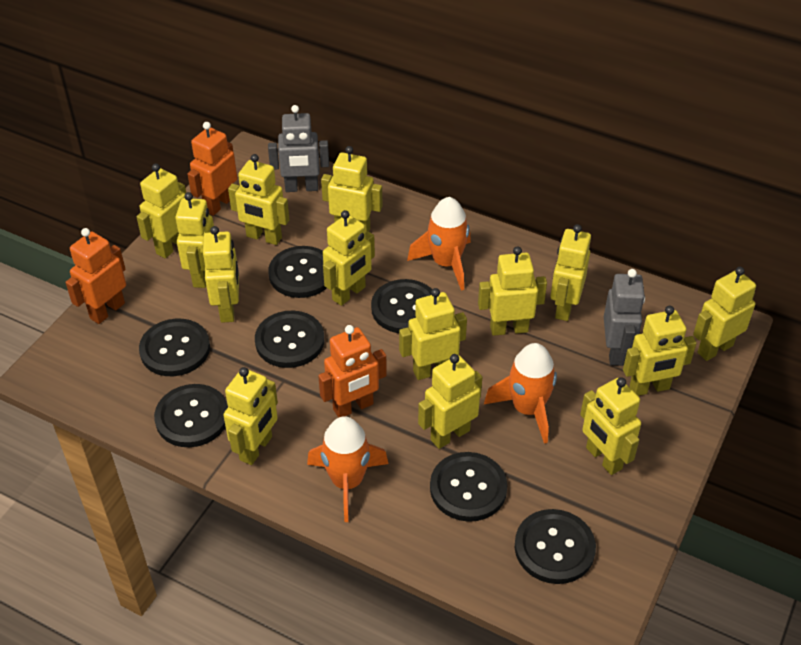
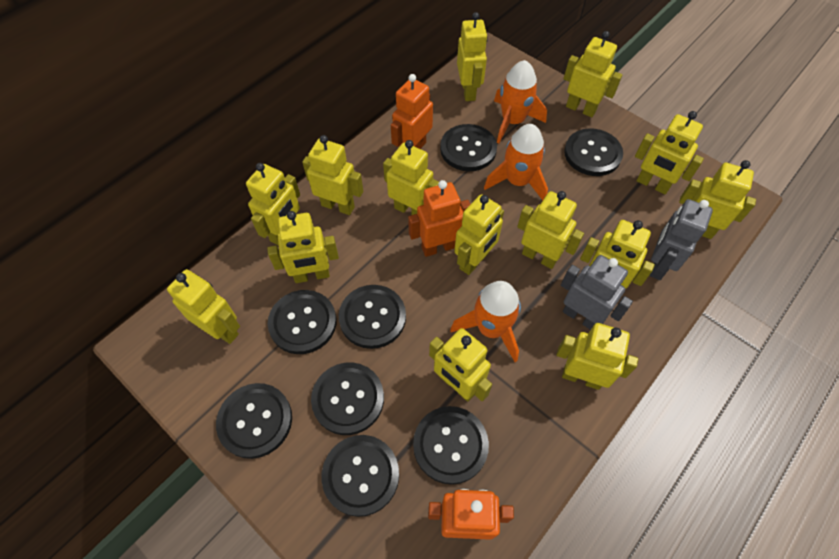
black button: 7 -> 8

